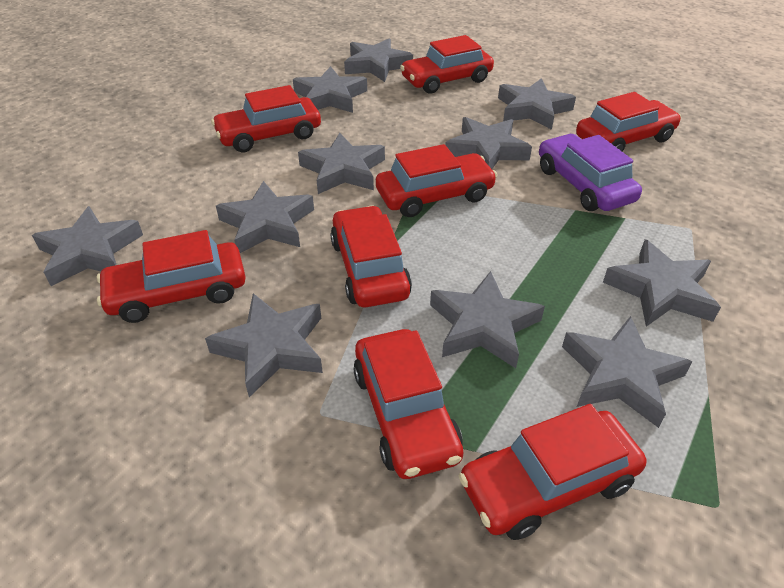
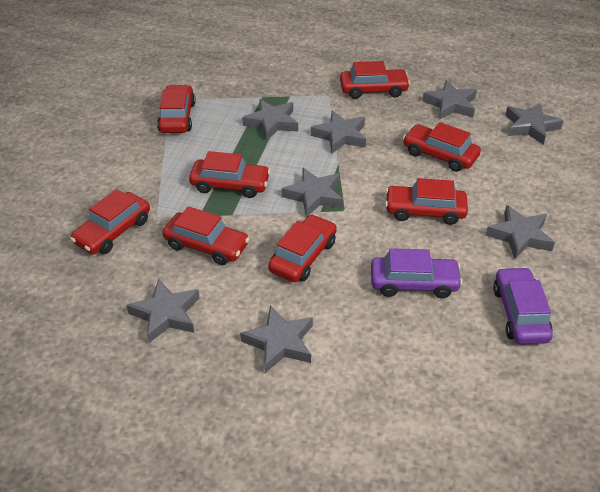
grey star: 11 -> 8
purple car: 1 -> 2

